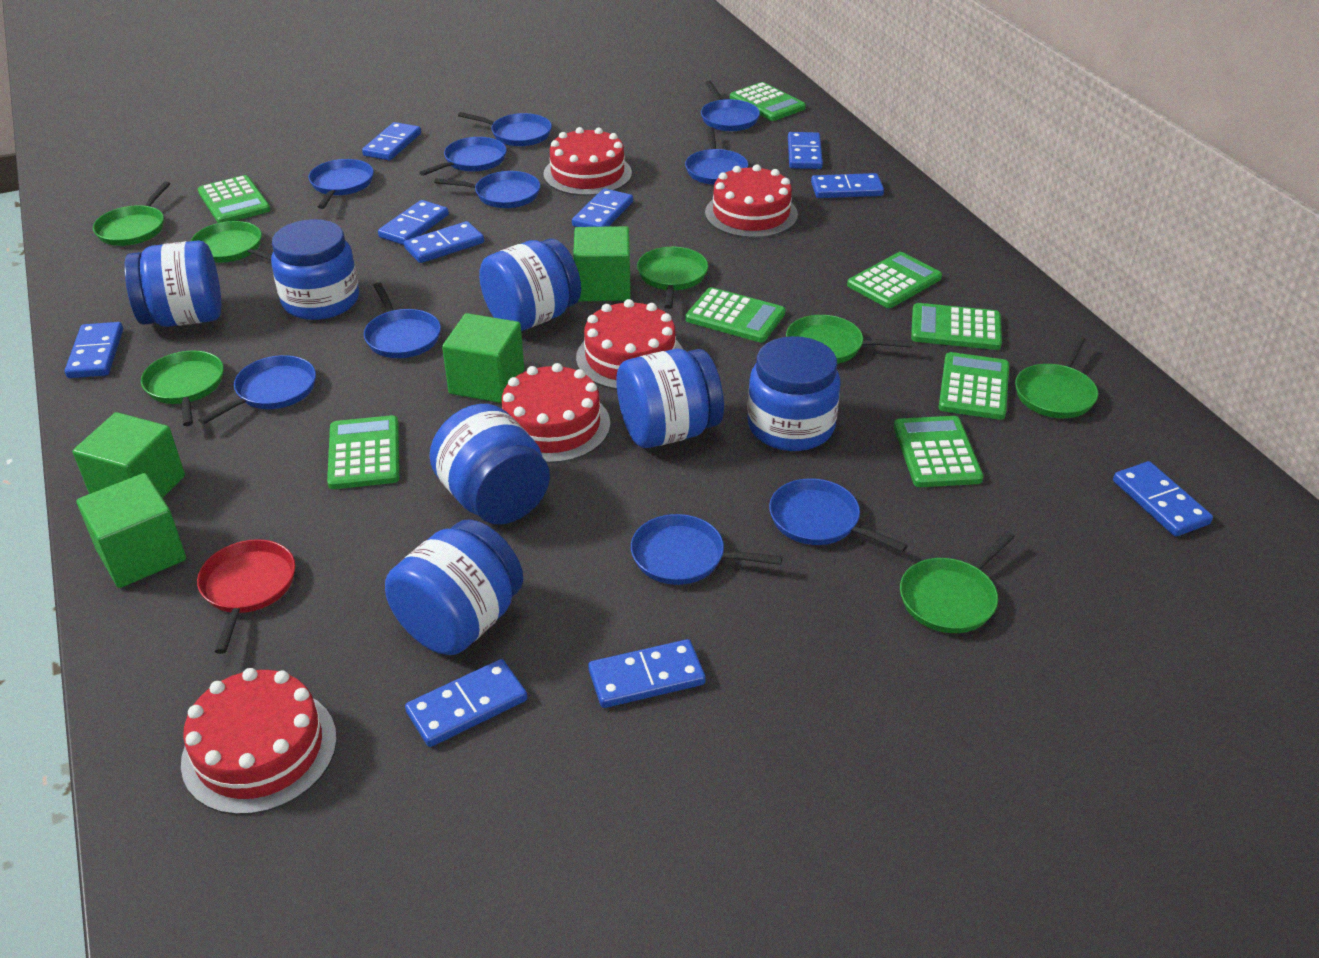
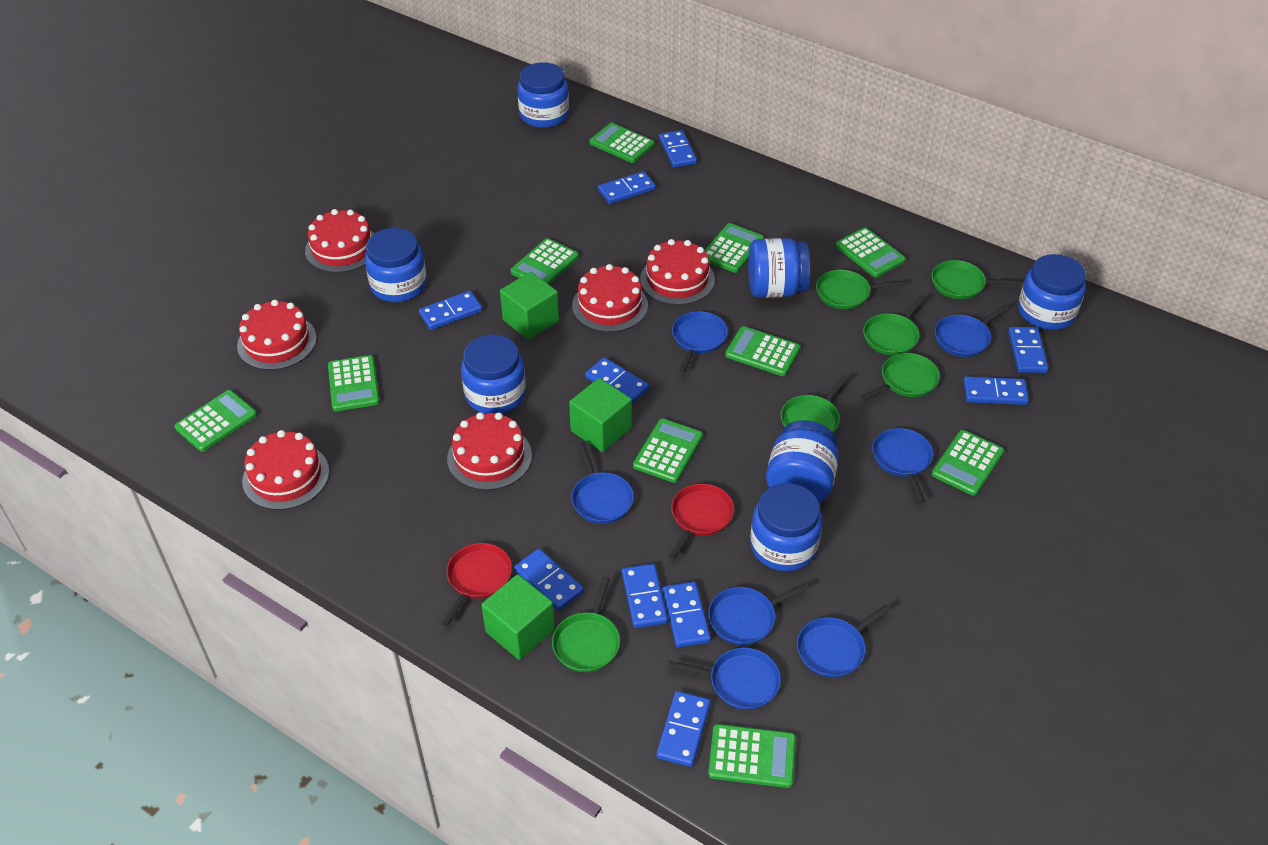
blue pan: 10 -> 7
green calculator: 8 -> 10
green cube: 4 -> 3
green pan: 7 -> 6
red cake: 5 -> 6
red pan: 1 -> 2

